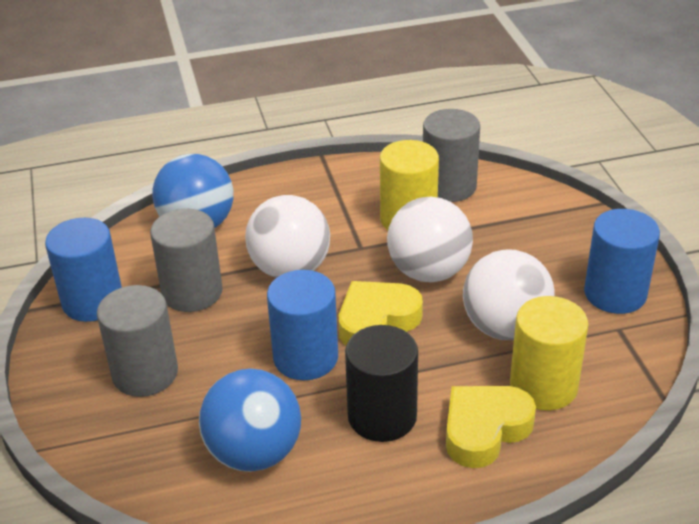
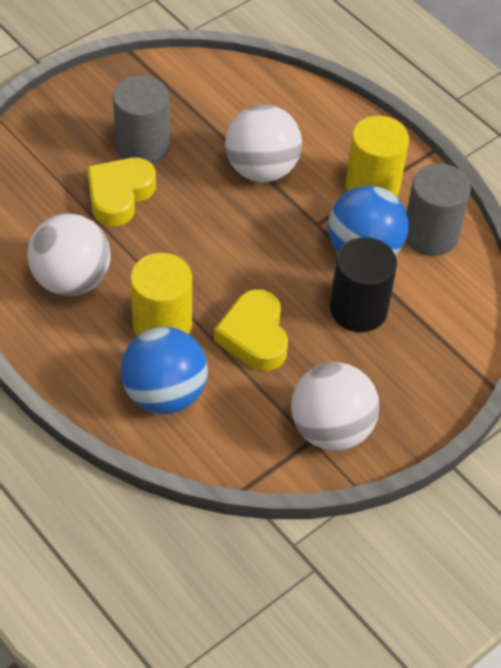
blue cylinder: 3 -> 0
grey cylinder: 3 -> 2

